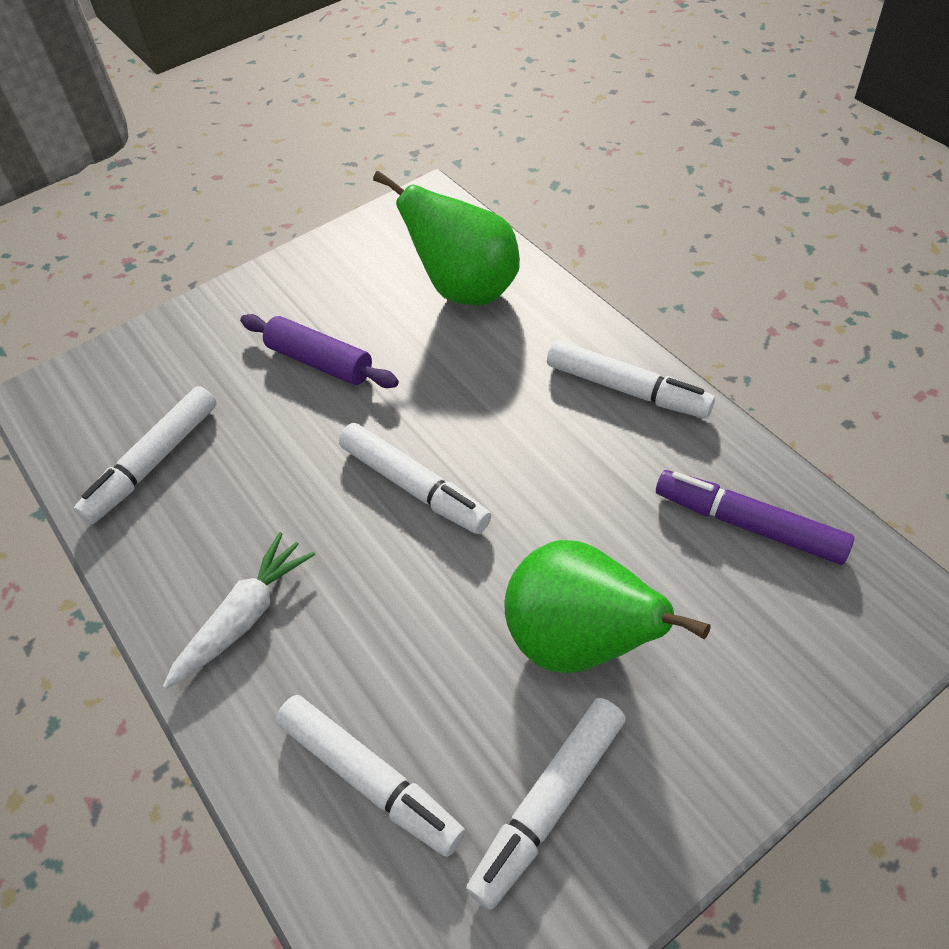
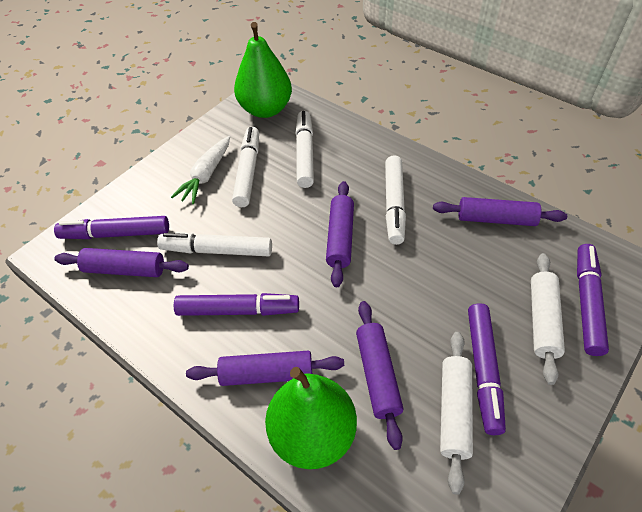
purple marker: 1 -> 4
purple rolling pin: 1 -> 5
white marker: 5 -> 4
white rolling pin: 0 -> 2

